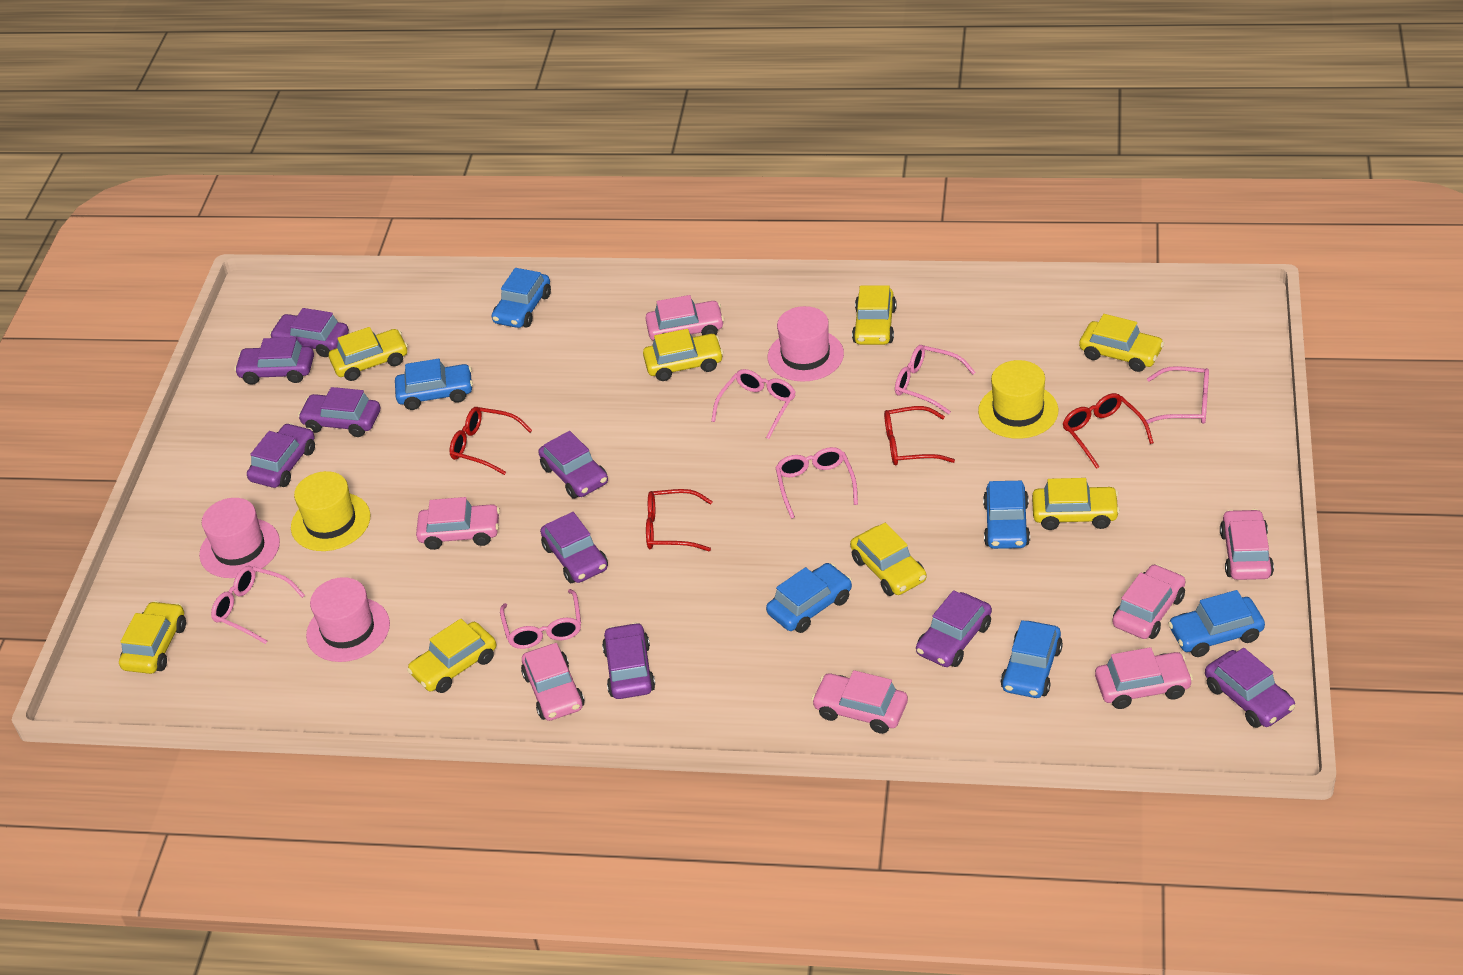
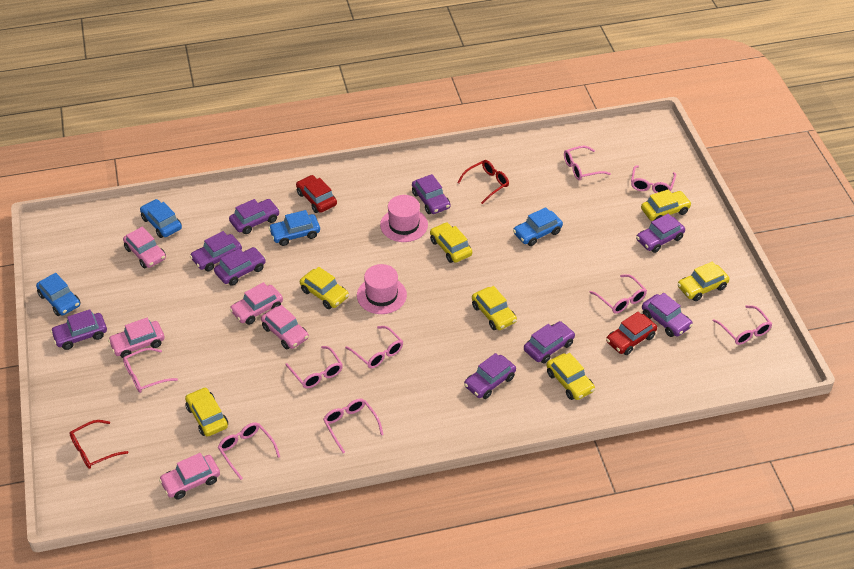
blue car: 6 -> 4
pink car: 7 -> 5
pink glasses: 6 -> 9
pink hat: 3 -> 2
red car: 0 -> 2
red glasses: 4 -> 2
yellow car: 8 -> 7
yellow hat: 2 -> 0

